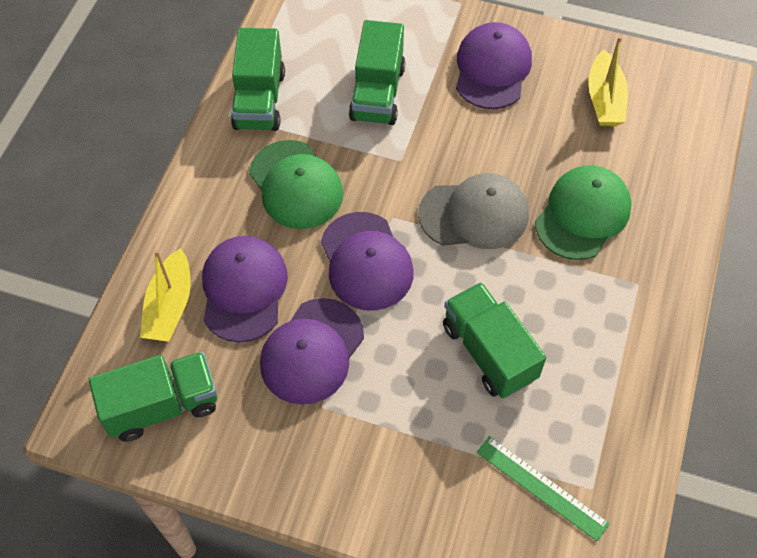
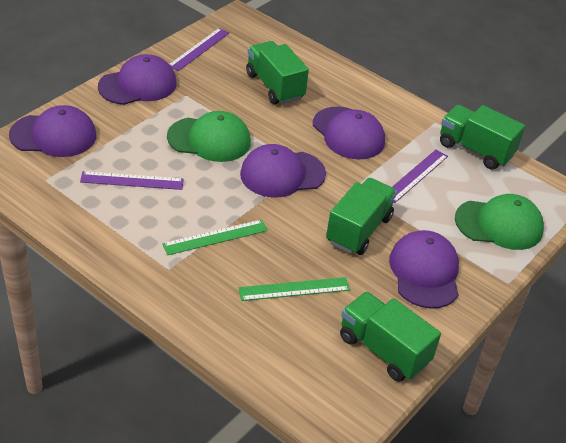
green ruler: 1 -> 2
grey cap: 1 -> 0
purple cap: 4 -> 5
purple ruler: 0 -> 3
yellow boat: 2 -> 0

